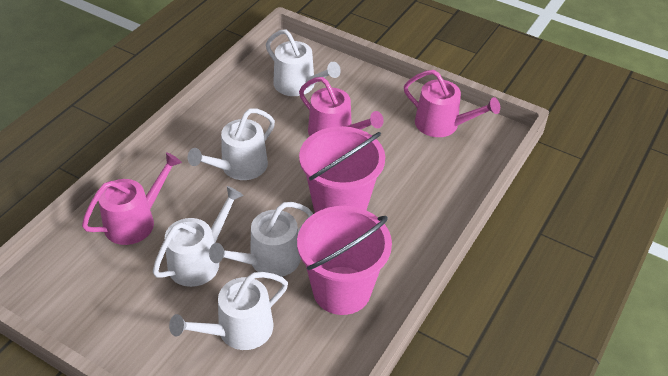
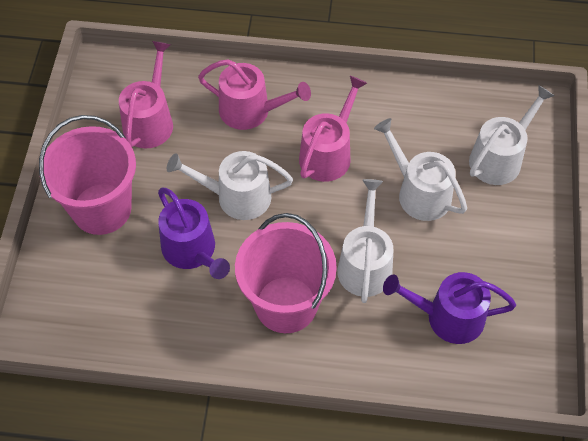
purple watering can: 0 -> 2
white watering can: 5 -> 4

